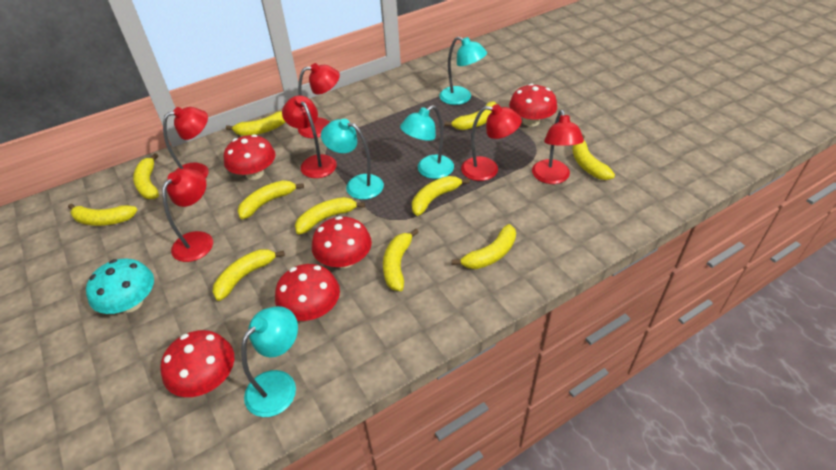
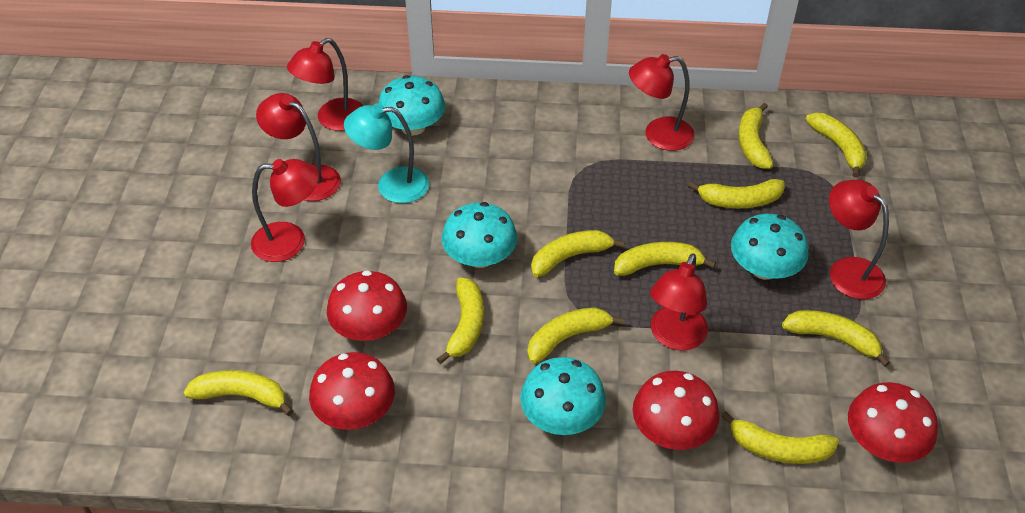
red mushroom: 5 -> 4
turquoise lamp: 4 -> 1
turquoise mushroom: 1 -> 4
yellow banana: 11 -> 10

